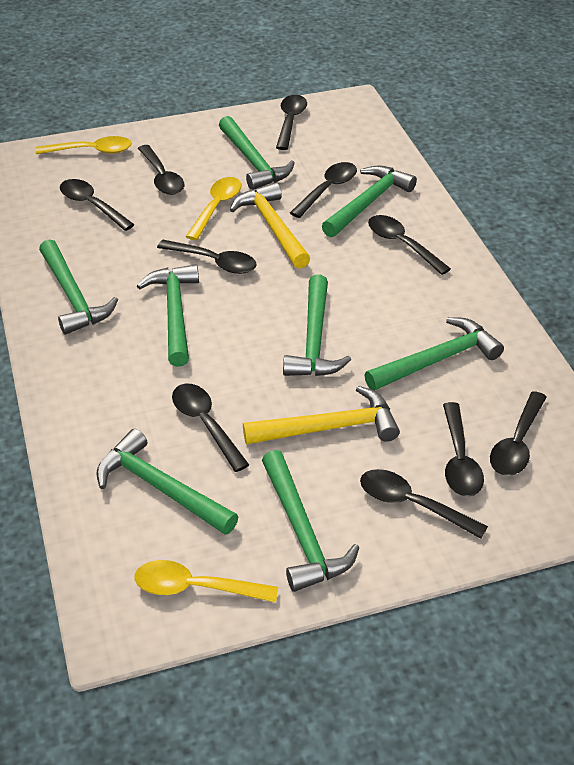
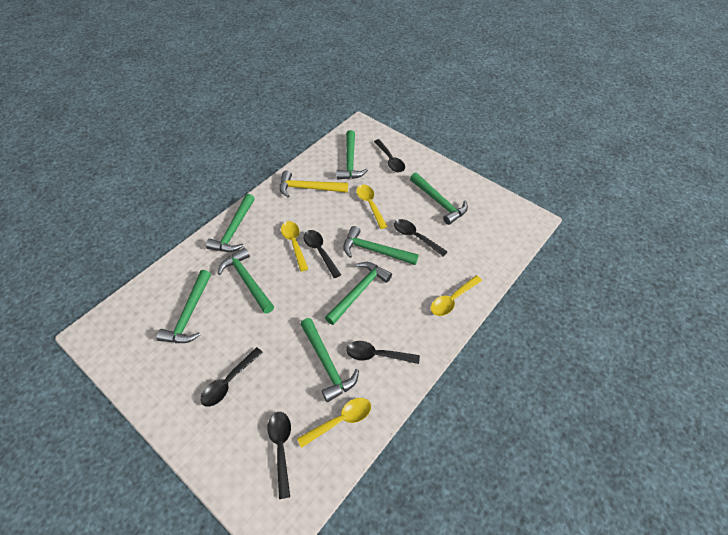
black spoon: 10 -> 6
yellow hammer: 2 -> 1
yellow spoon: 3 -> 4

